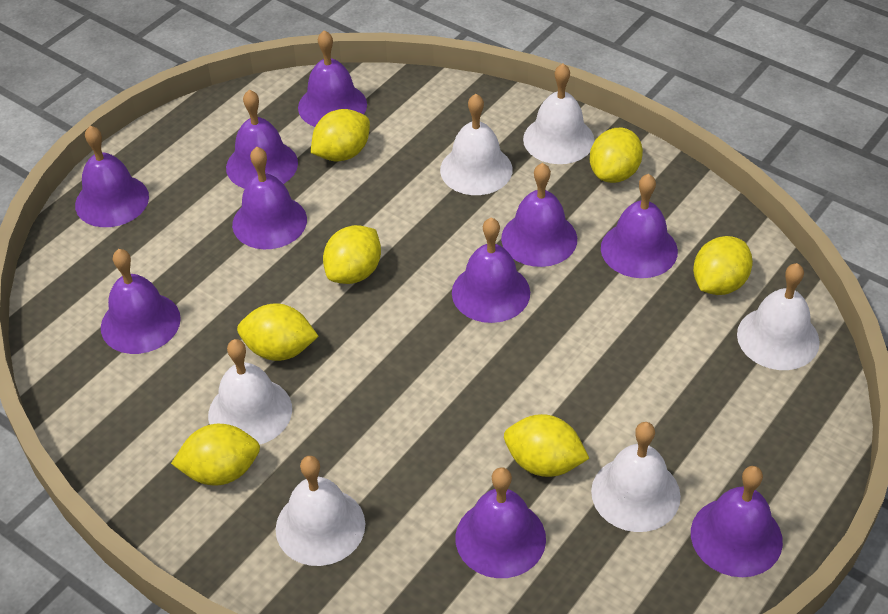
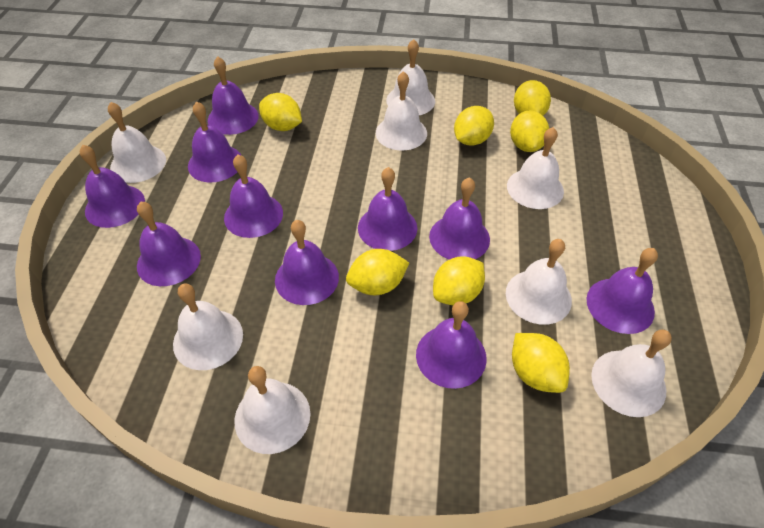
white bell: 6 -> 8

